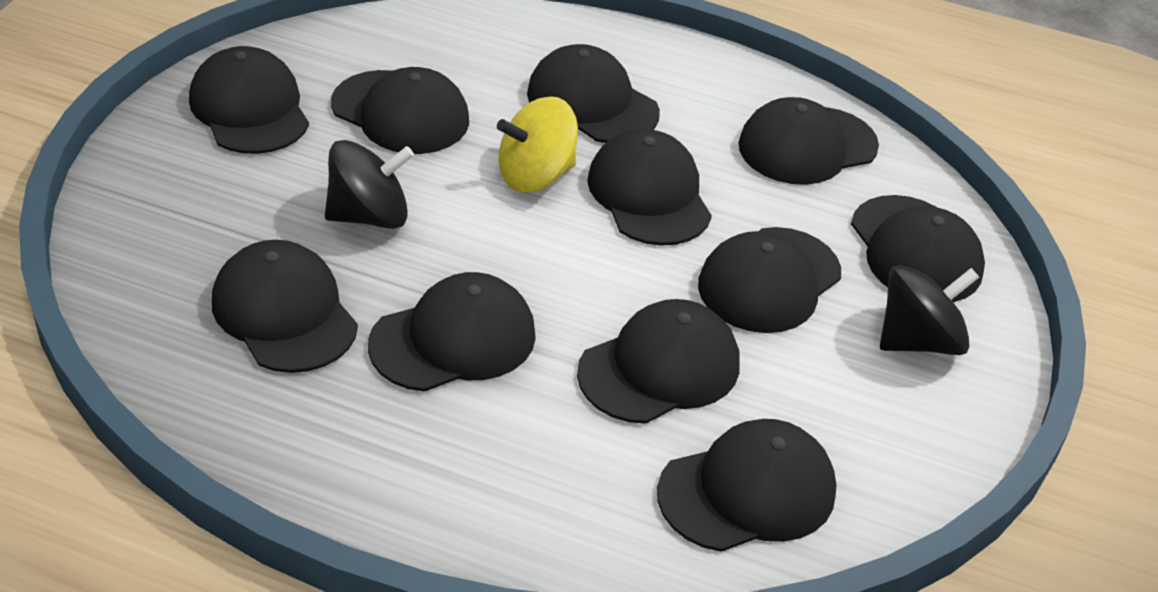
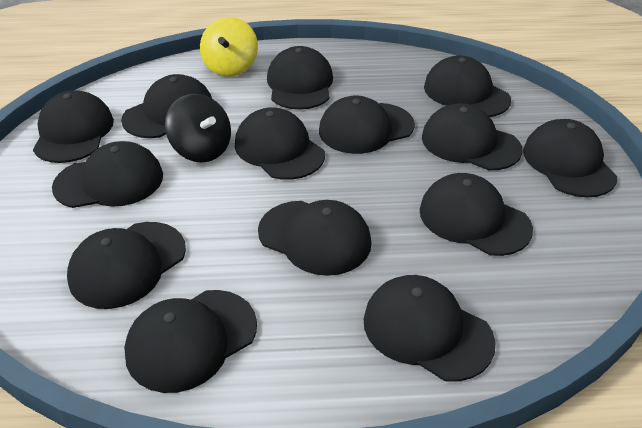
black cap: 11 -> 14
black spinning top: 2 -> 1

